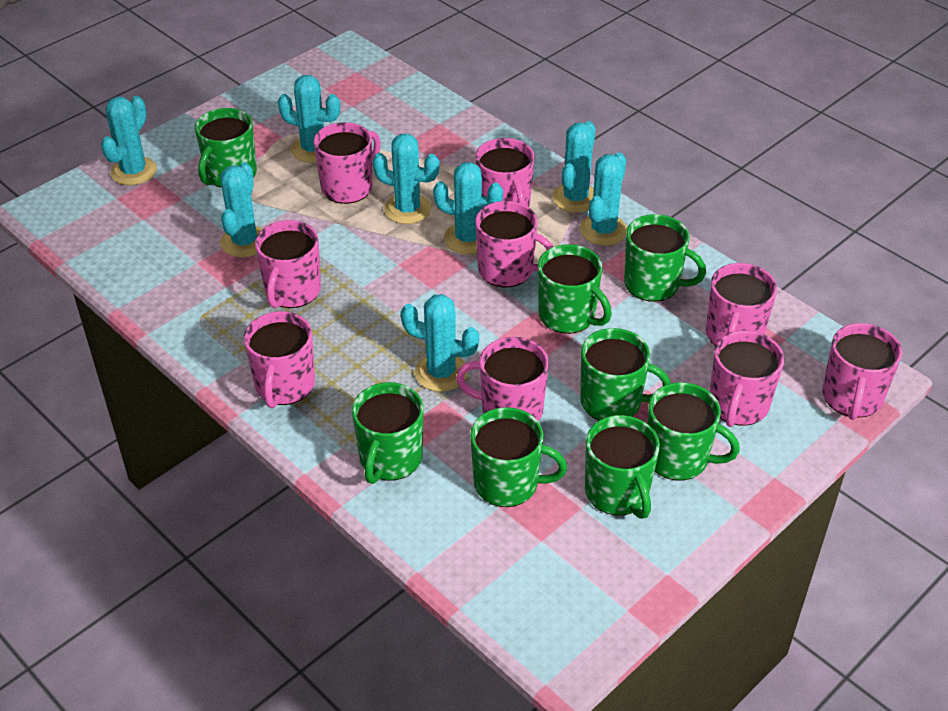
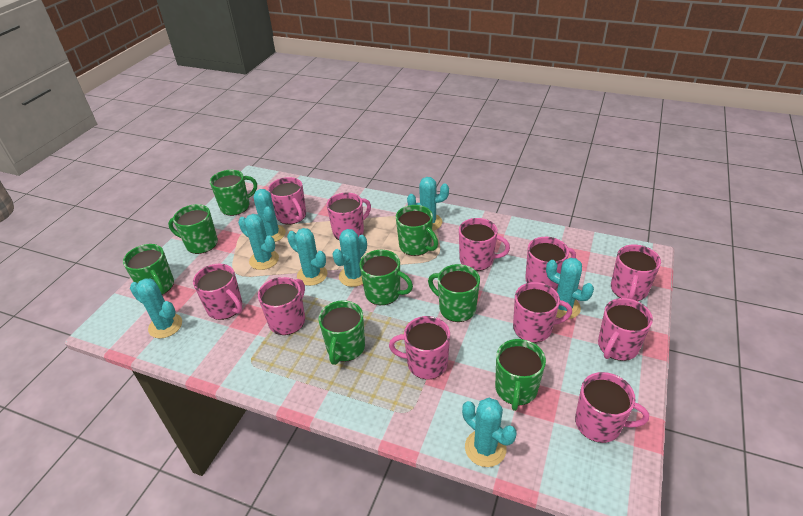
pink mug: 9 -> 11

